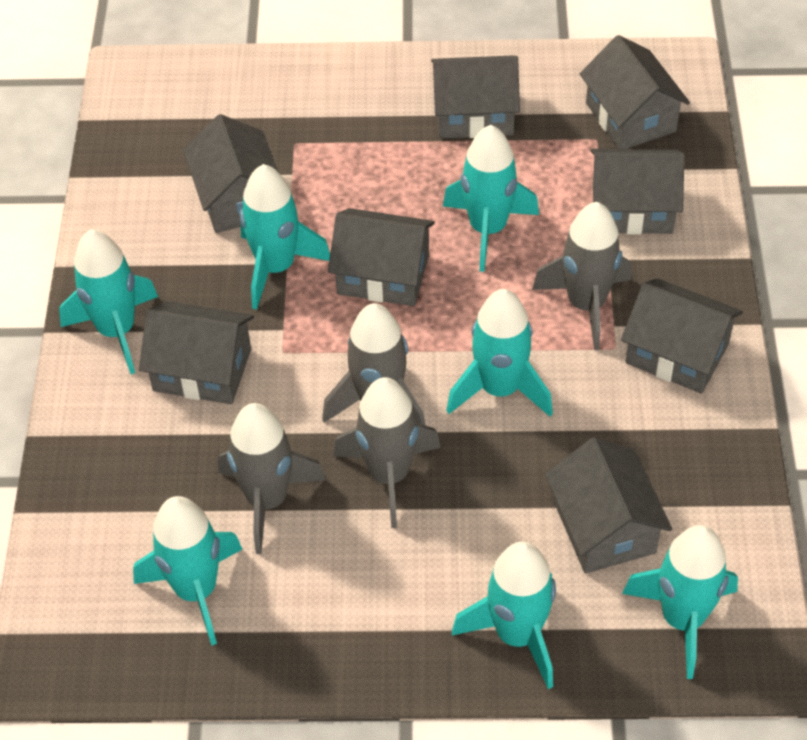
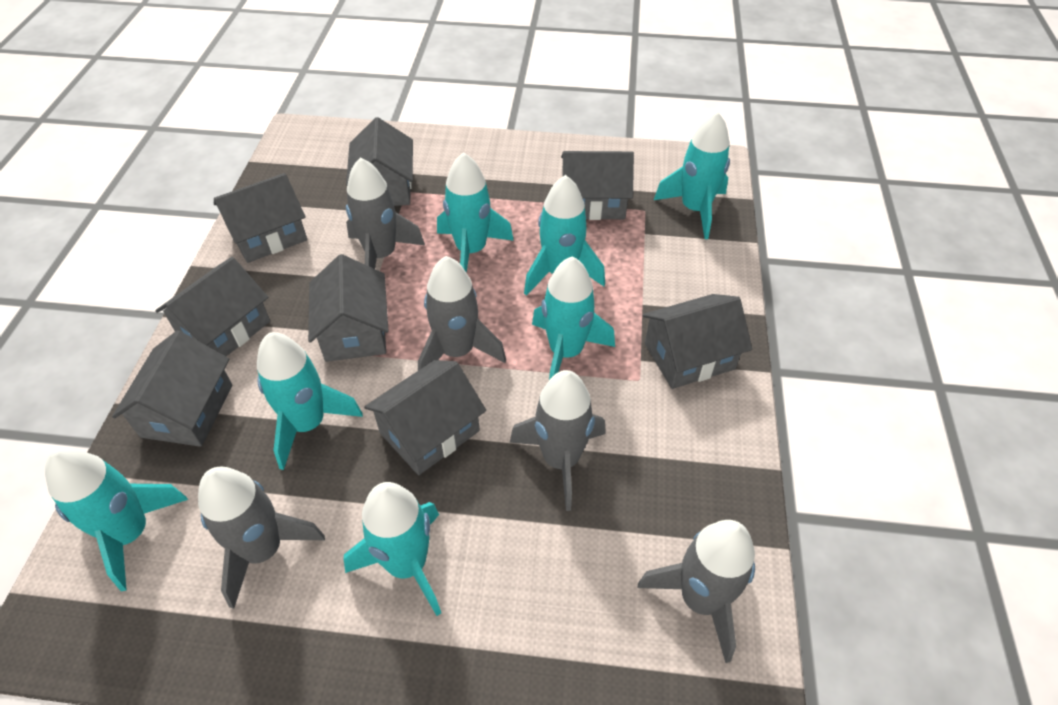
grey rocket: 4 -> 5

